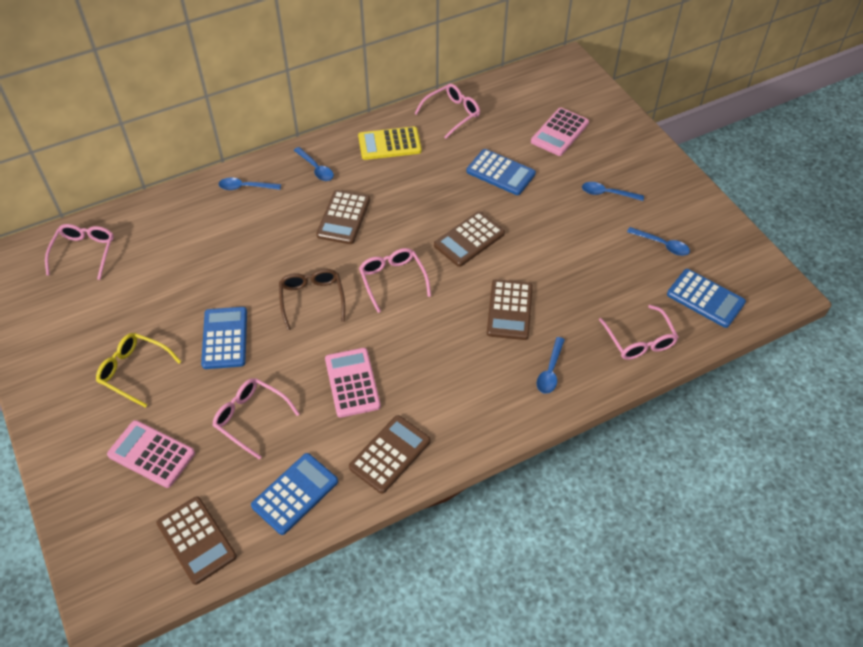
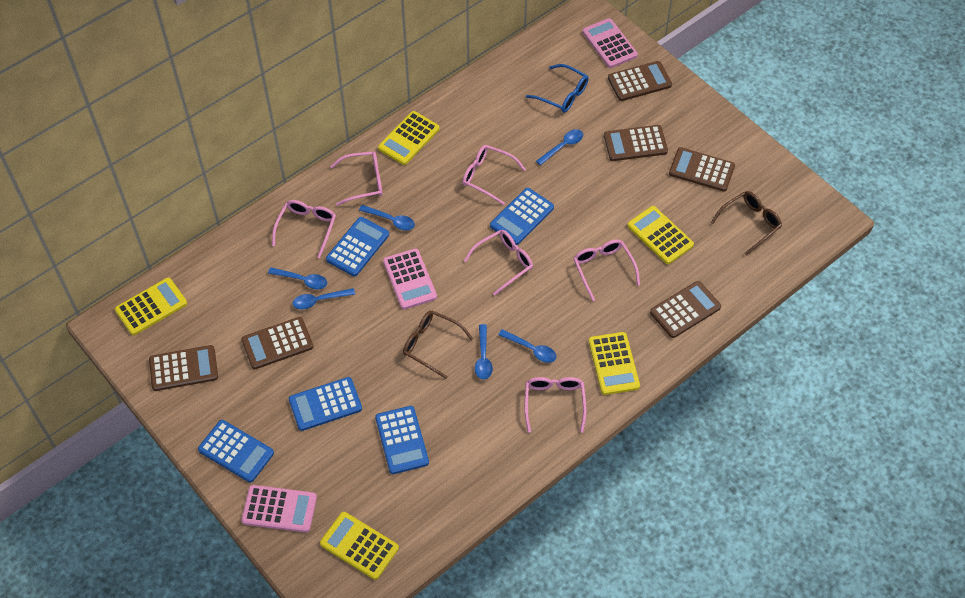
blue calculator: 4 -> 5
blue glasses: 0 -> 1
blue spoon: 5 -> 6
brown calculator: 5 -> 6
brown glasses: 1 -> 2
pink glasses: 5 -> 6
yellow calculator: 1 -> 5
yellow glasses: 1 -> 0

